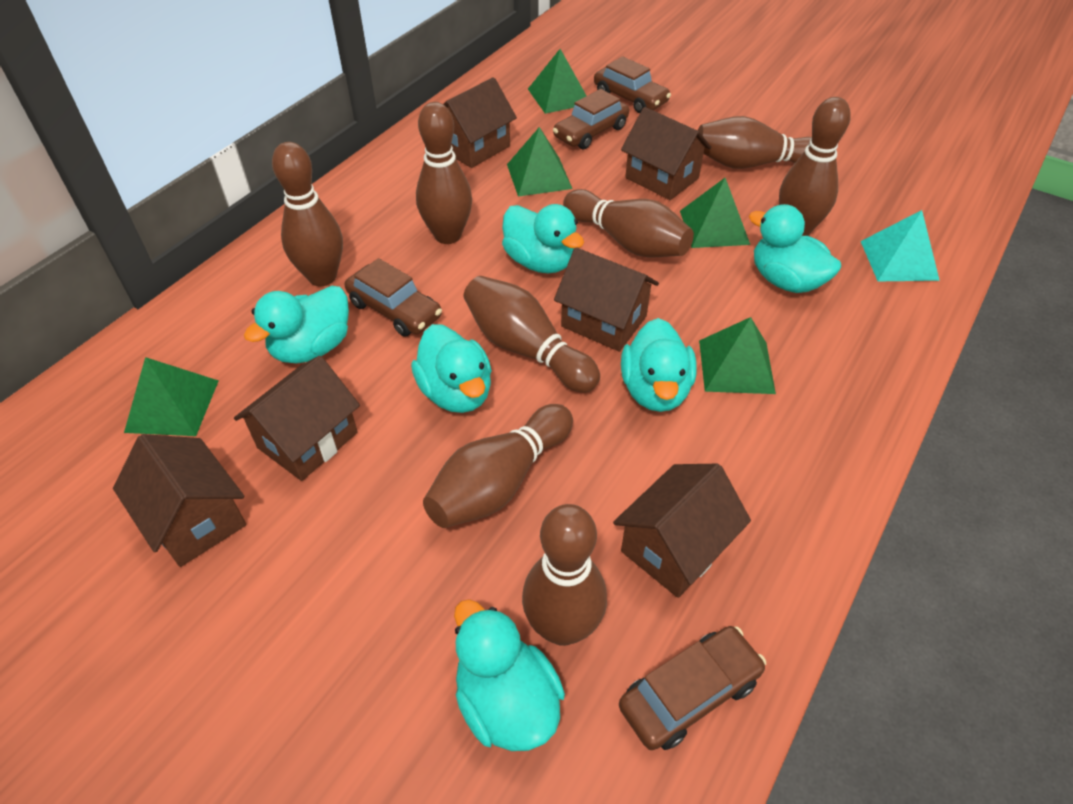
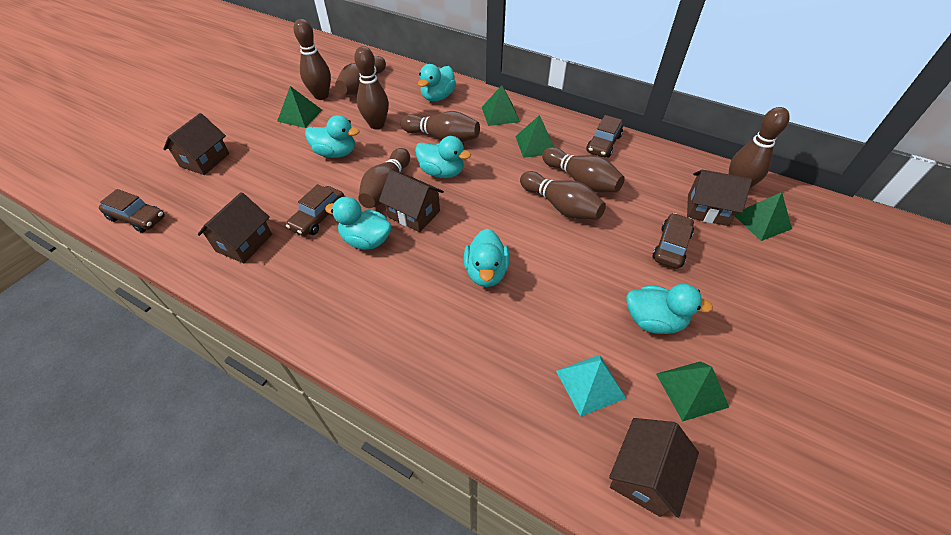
brown house: 6 -> 5

